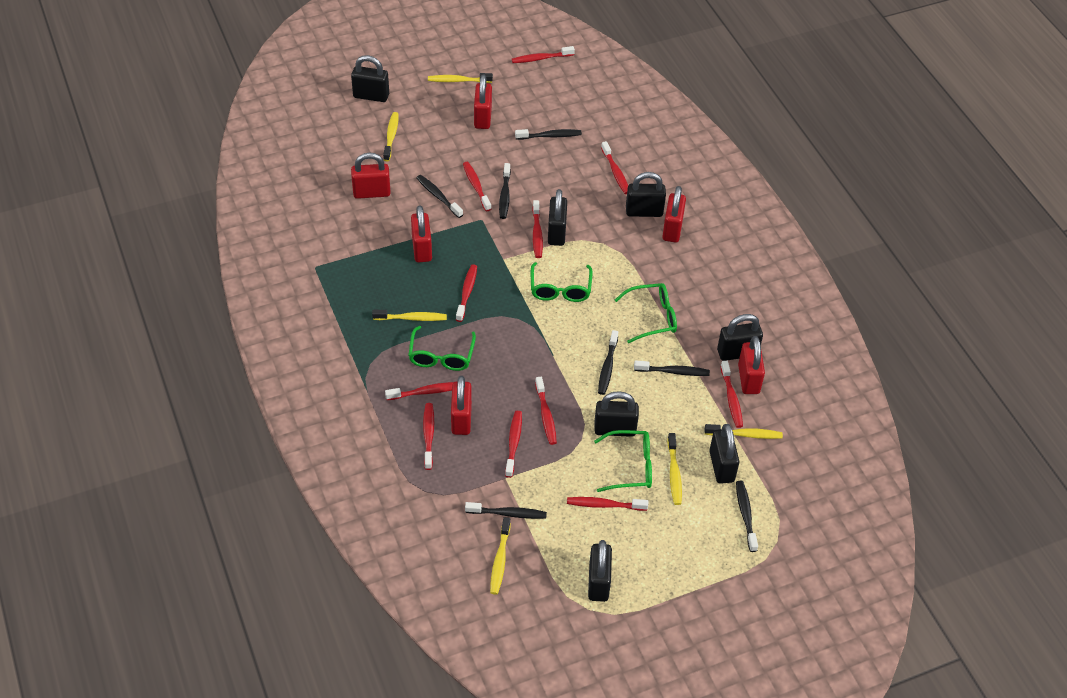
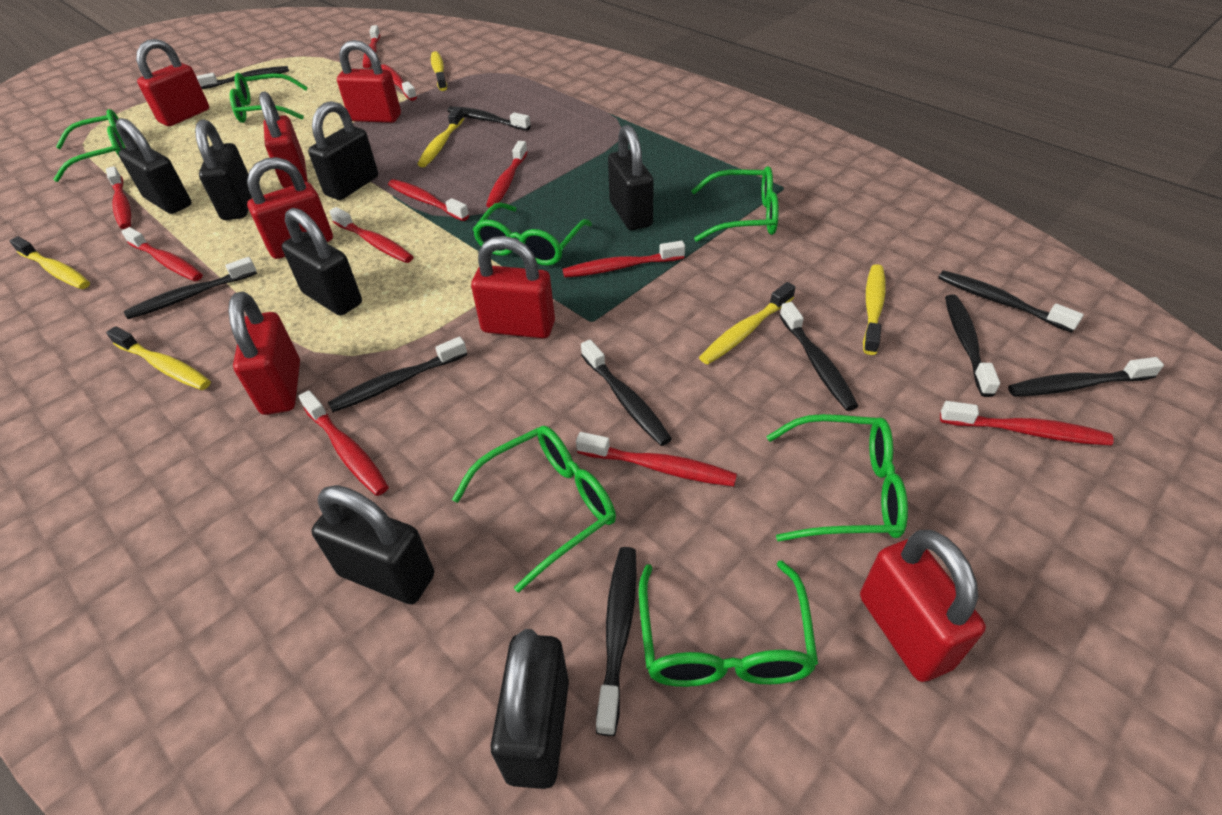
black toothbrush: 7 -> 10
green glasses: 4 -> 7
red padlock: 6 -> 7

